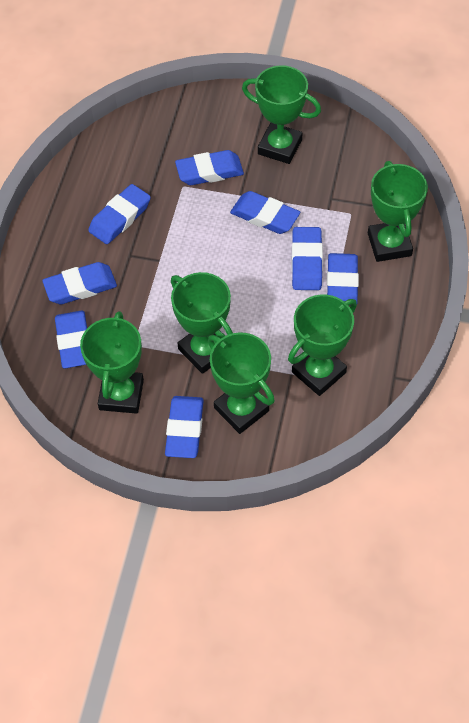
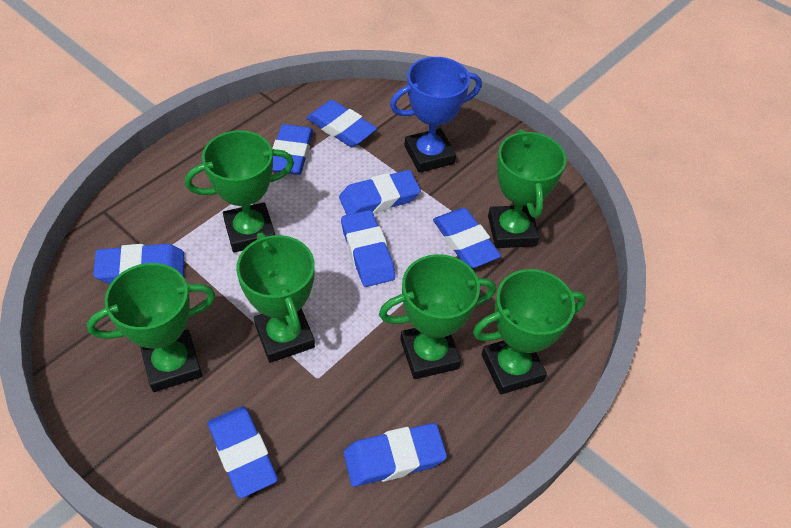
blue trophy: 0 -> 1

